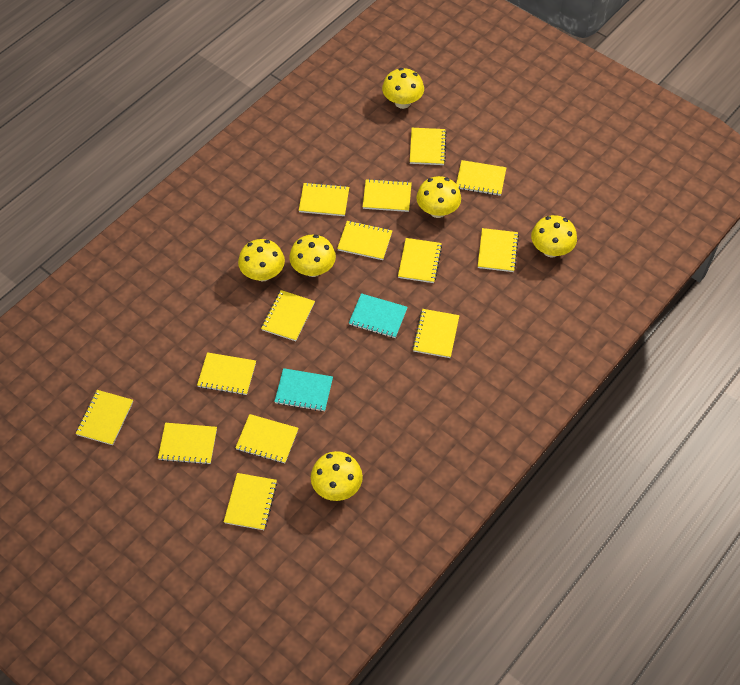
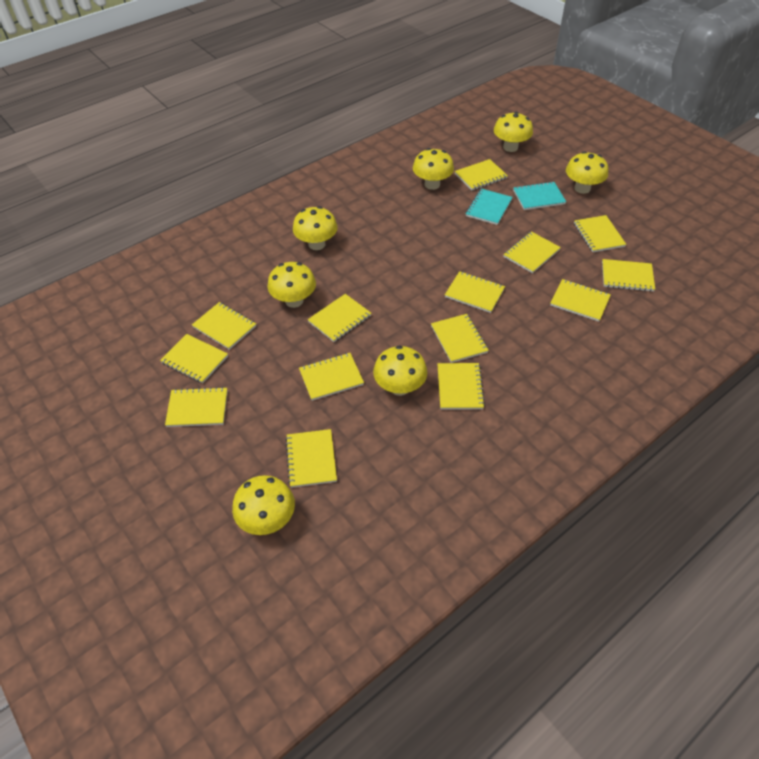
yellow mushroom: 6 -> 7

